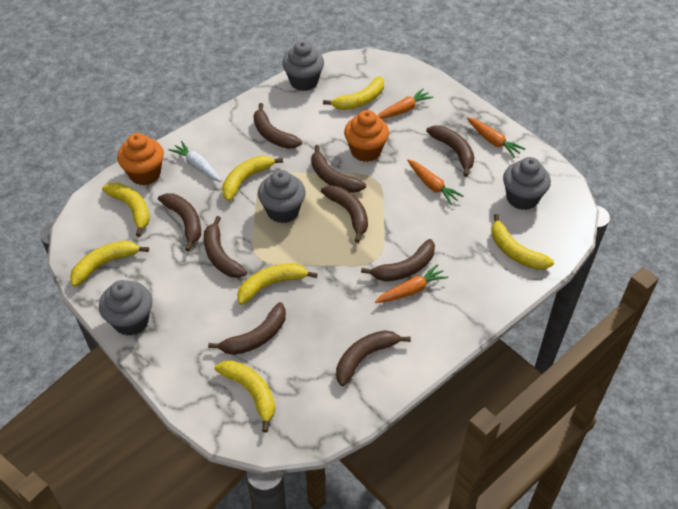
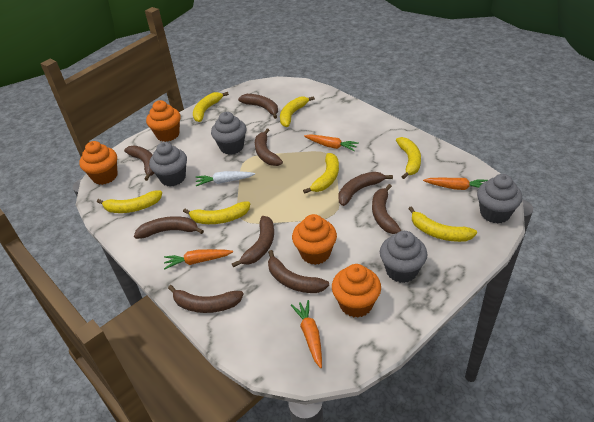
orange cupcake: 2 -> 4

